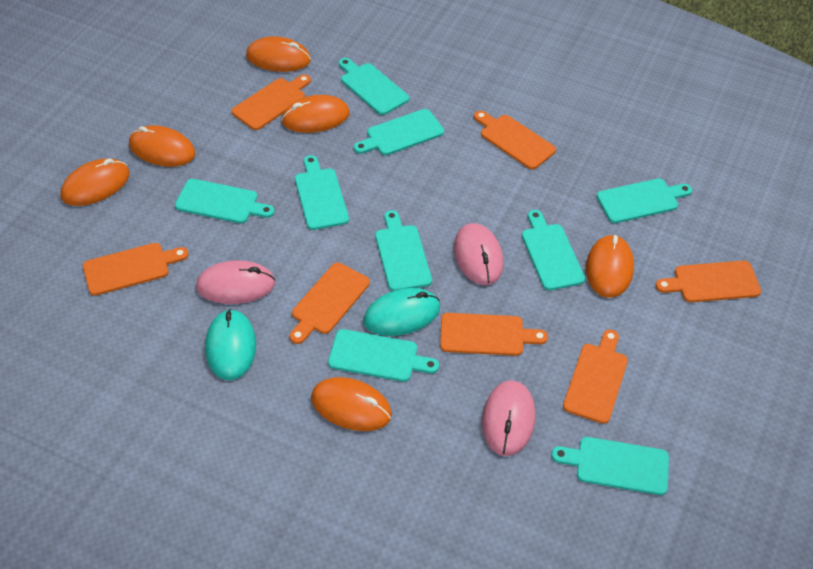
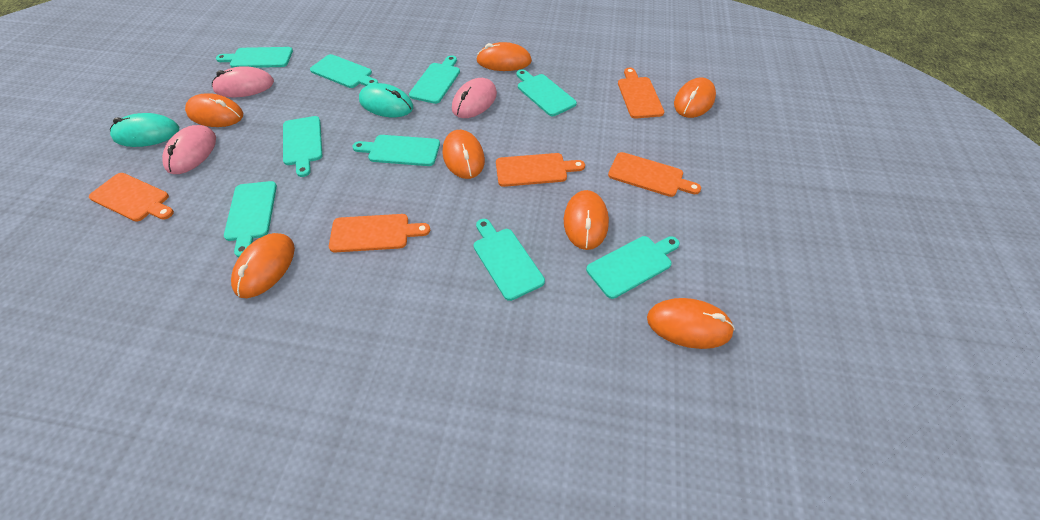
orange cutting board: 7 -> 5
orange mouse: 6 -> 7

